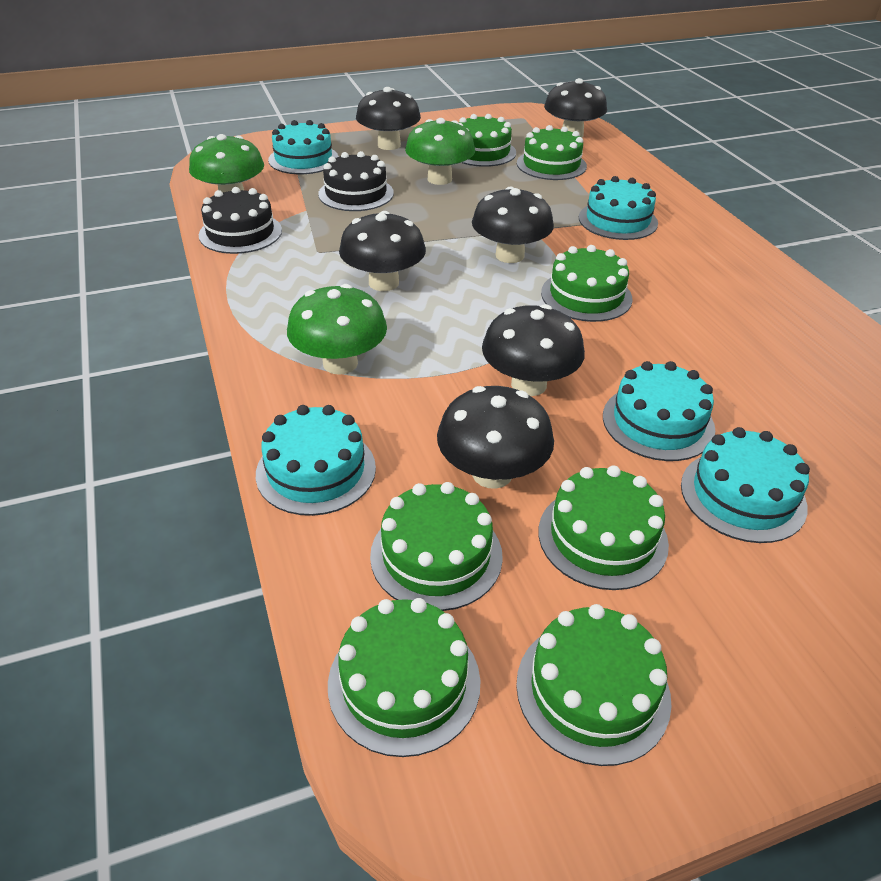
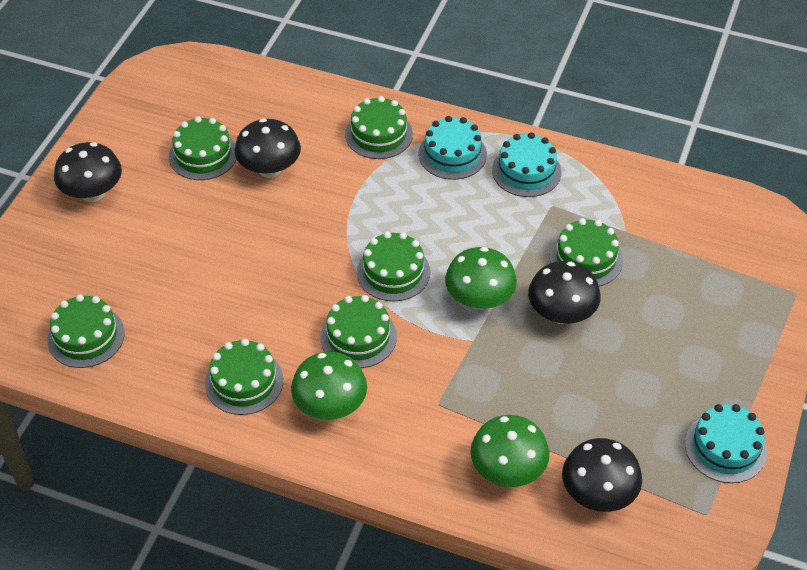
black cake: 2 -> 0
black mushroom: 6 -> 4
turquoise cake: 5 -> 3

